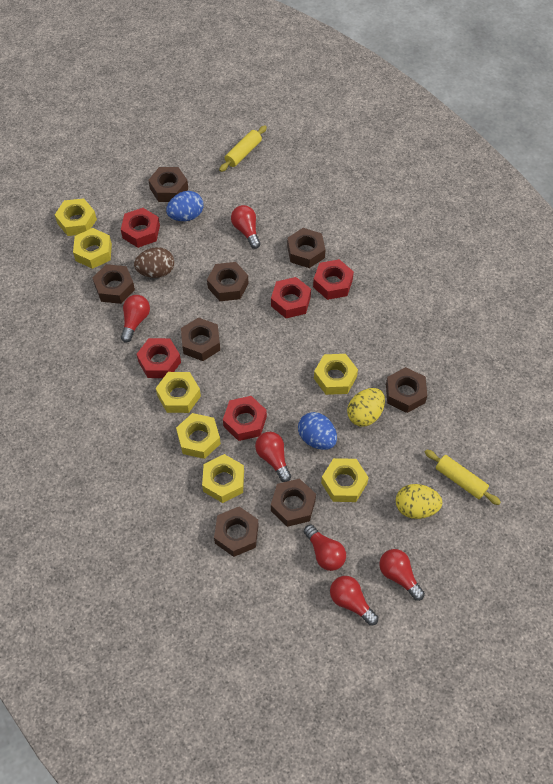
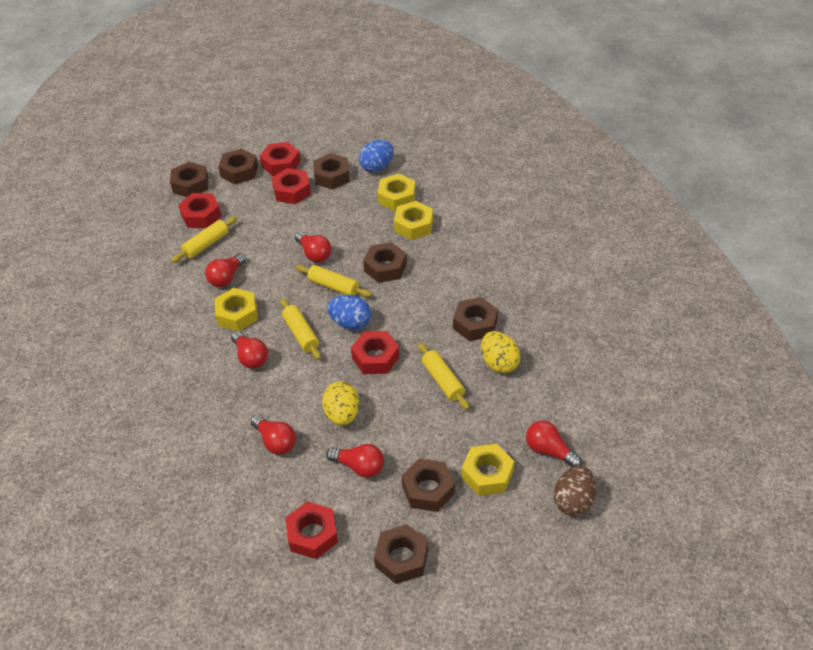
brown nut: 8 -> 7
yellow nut: 7 -> 4
yellow rolling pin: 2 -> 4

